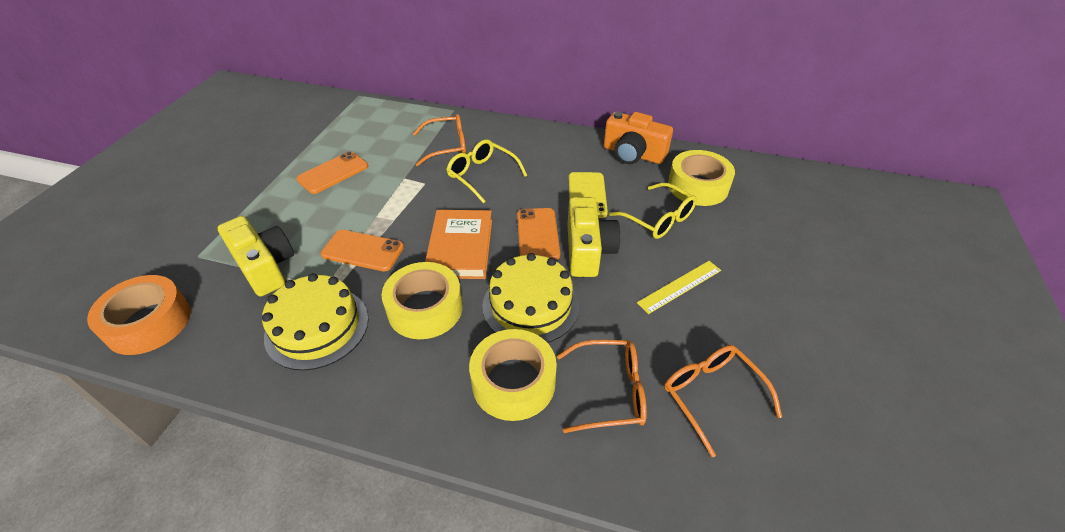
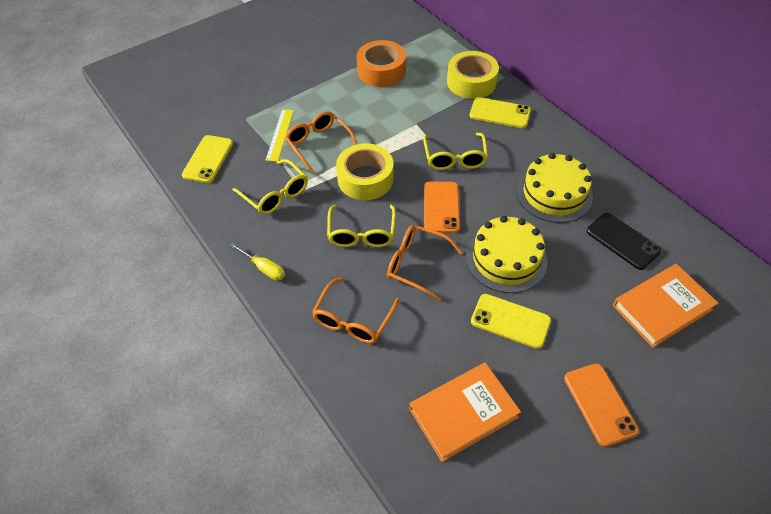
black phone: 0 -> 1
orange book: 1 -> 2
orange camera: 1 -> 0
orange phone: 3 -> 2
yellow camera: 2 -> 0
yellow glasses: 2 -> 3
yellow phone: 1 -> 3
yellow screwdriver: 0 -> 1
yellow tape: 3 -> 2

